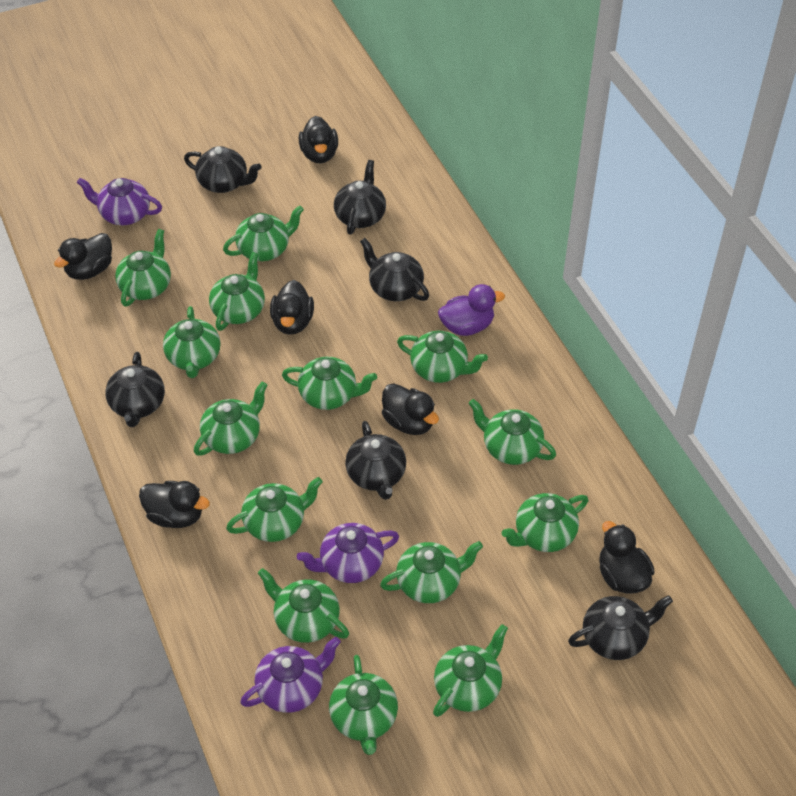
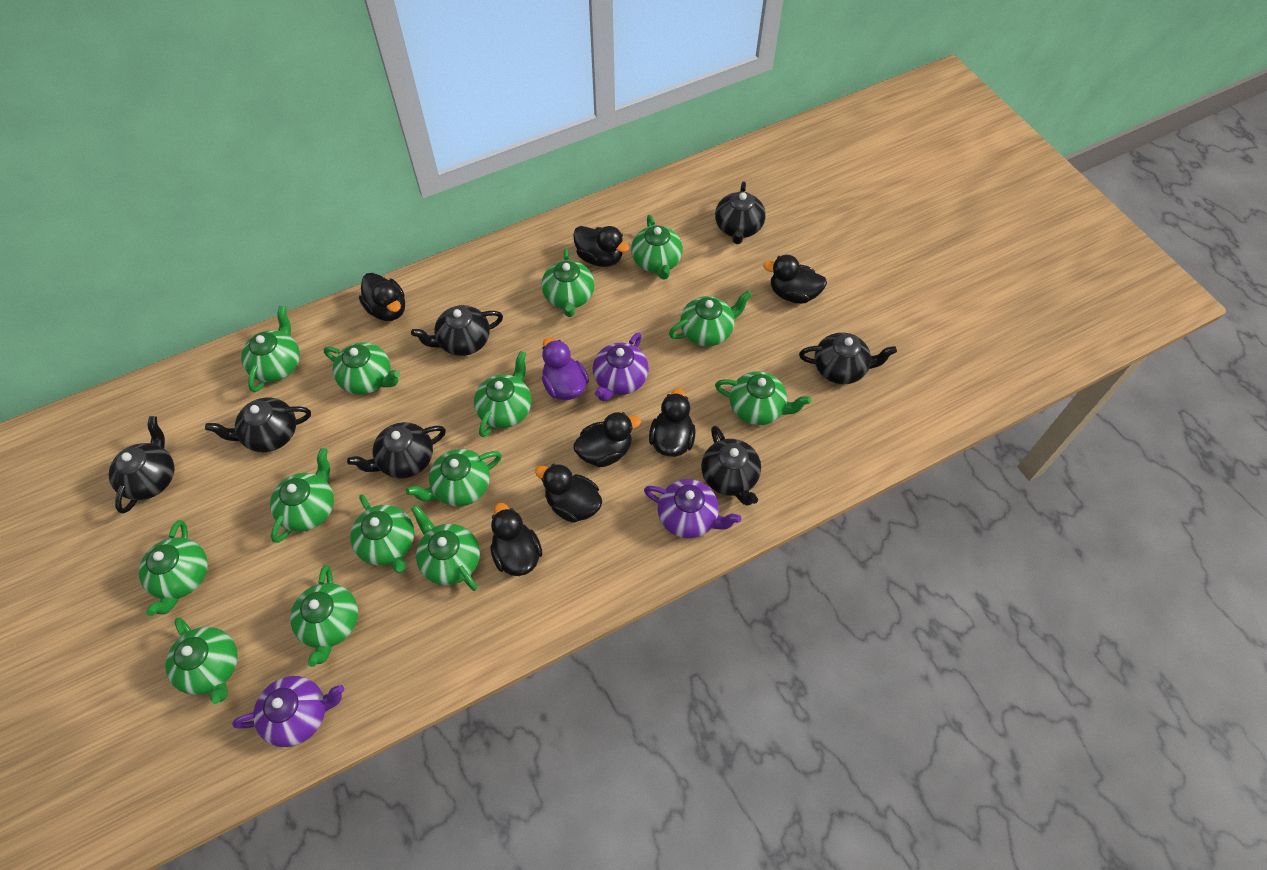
black duck: 6 -> 7
black teapot: 6 -> 7

